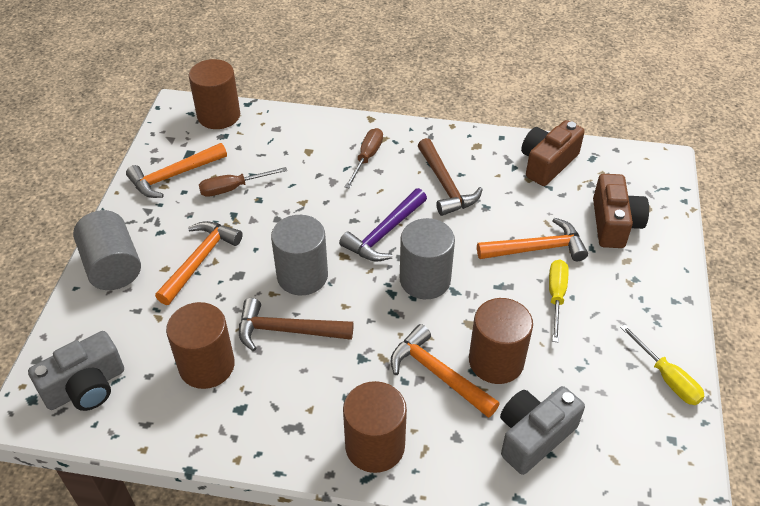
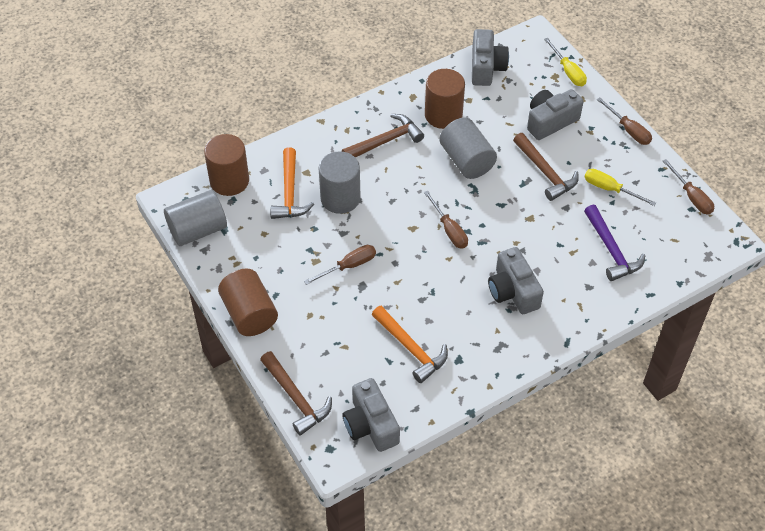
brown camera: 2 -> 0
brown cylinder: 4 -> 3
brown hammer: 2 -> 3
brown screwdriver: 2 -> 4
grey camera: 2 -> 4
orange hammer: 4 -> 2

